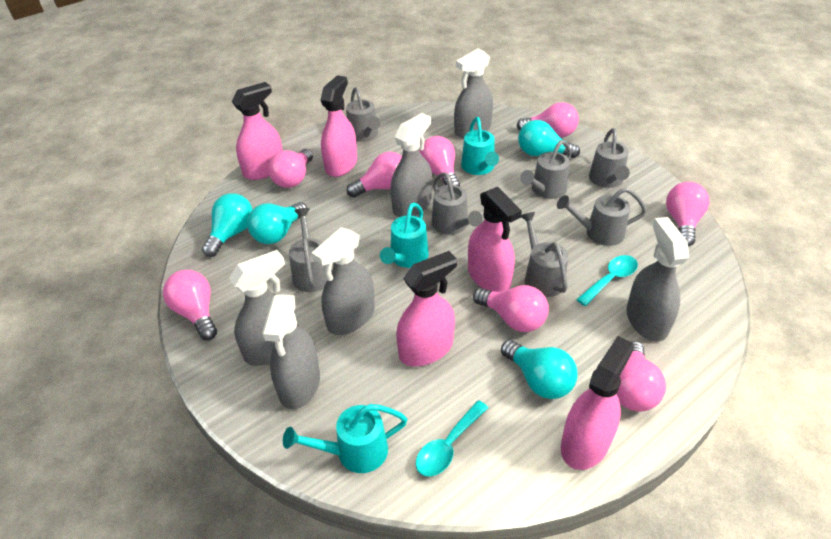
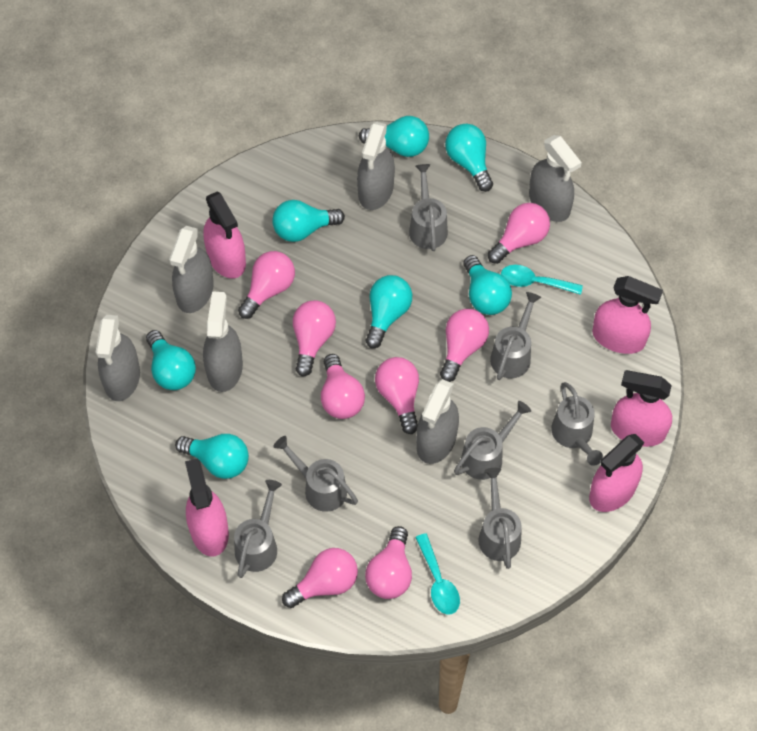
turquoise light bulb: 4 -> 7
turquoise watering can: 3 -> 0

